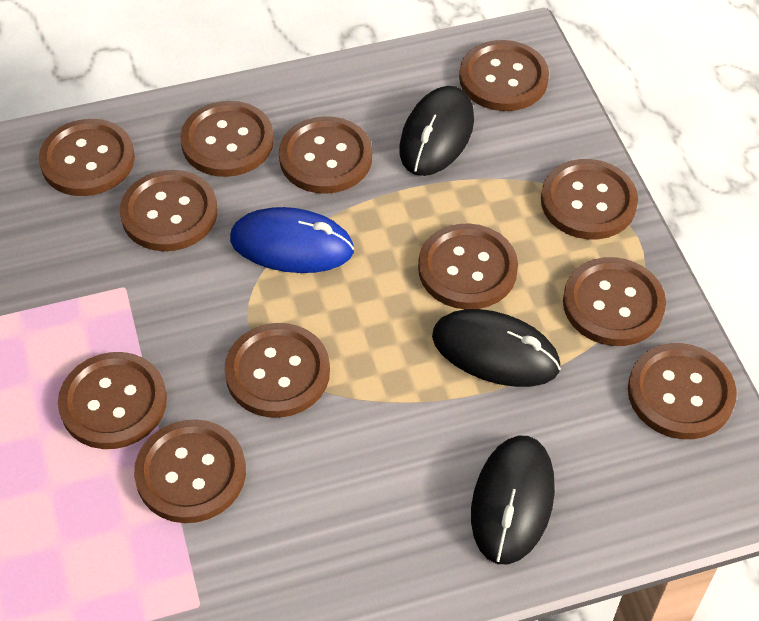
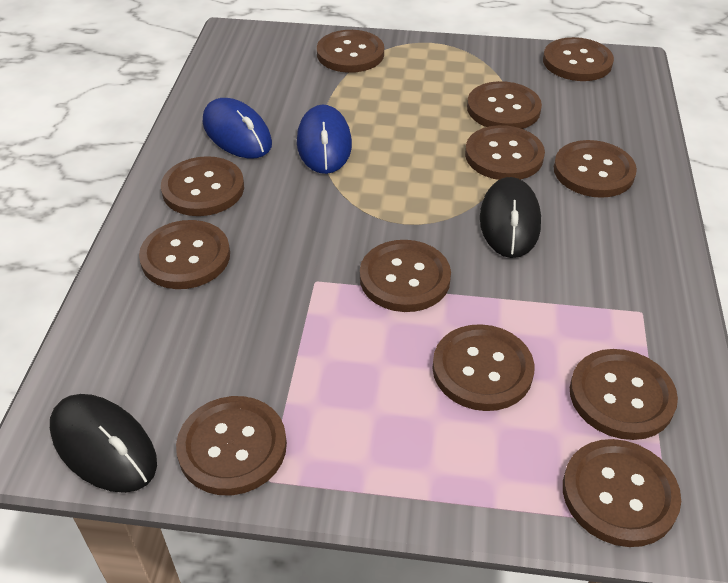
black mouse: 3 -> 2
blue mouse: 1 -> 2

